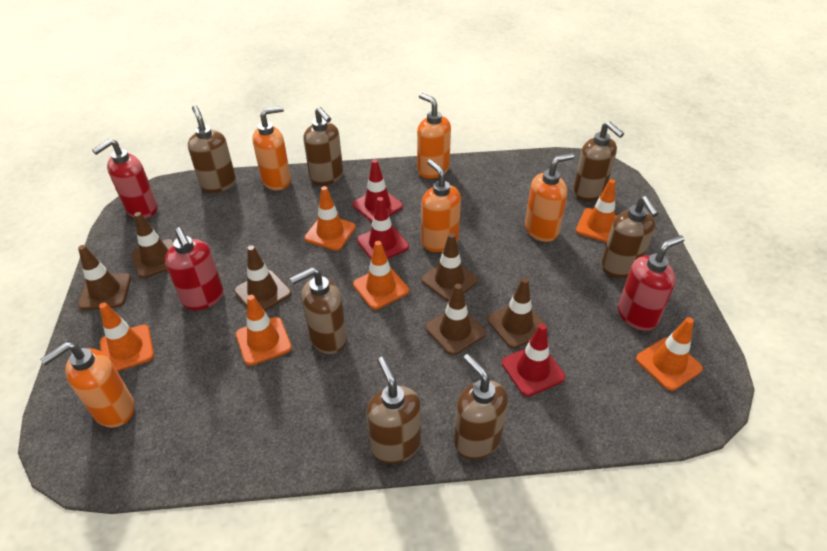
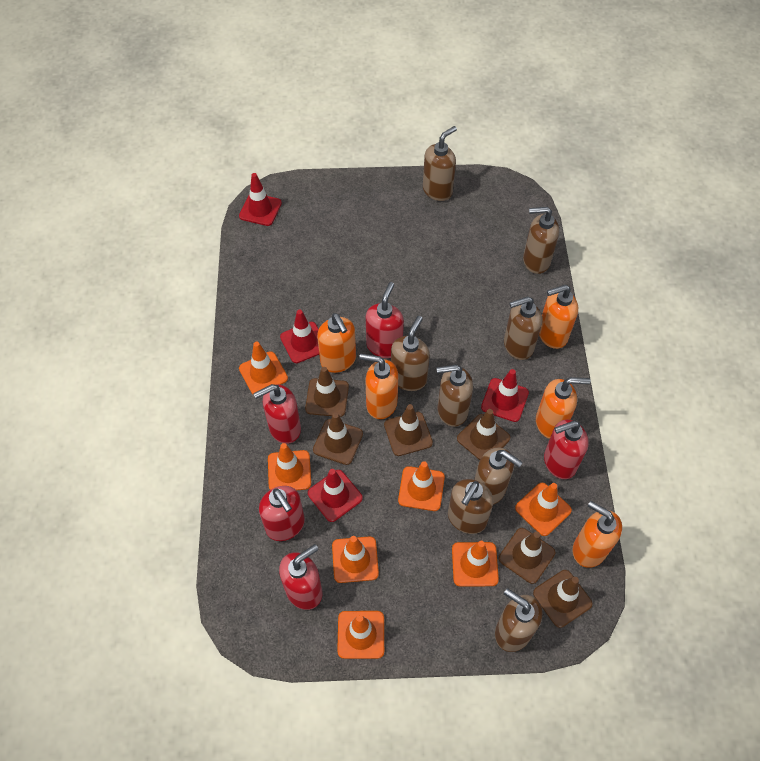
brown soap dispenser: 7 -> 8
orange traffic cone: 6 -> 7
red soap dispenser: 3 -> 5
red traffic cone: 3 -> 4

